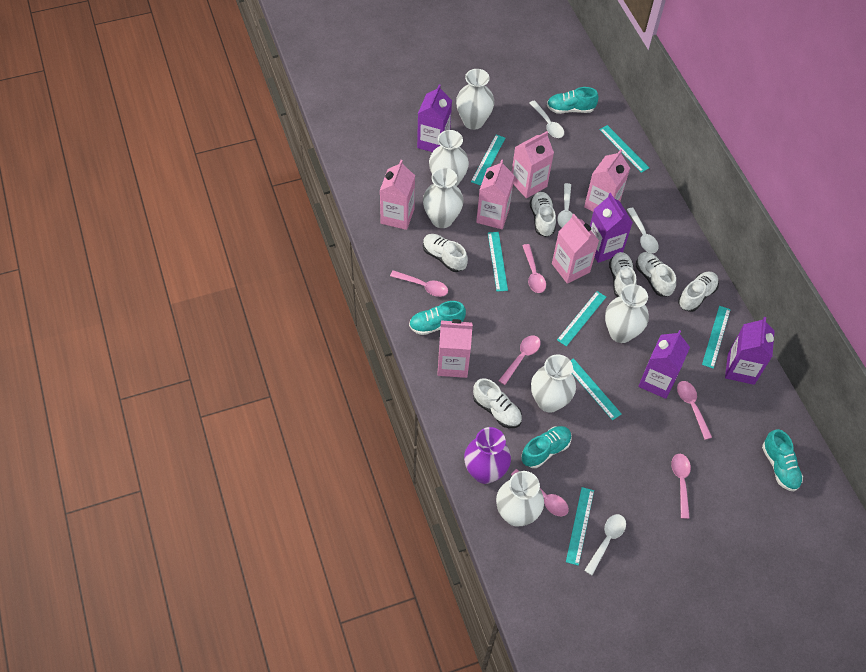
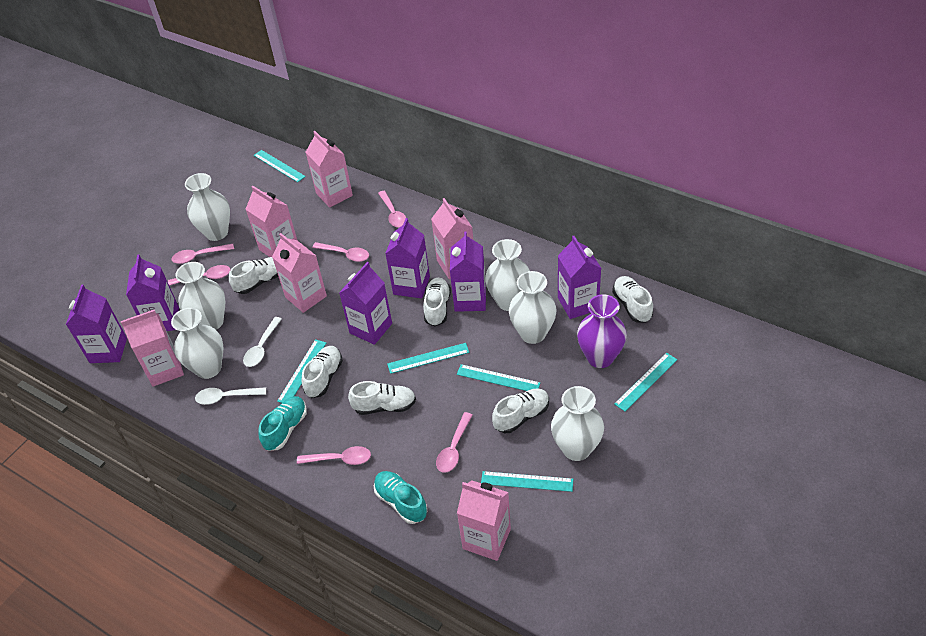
purple carton: 4 -> 6
turquoise ruler: 7 -> 6
turquoise shoe: 4 -> 2
white spoon: 4 -> 2

